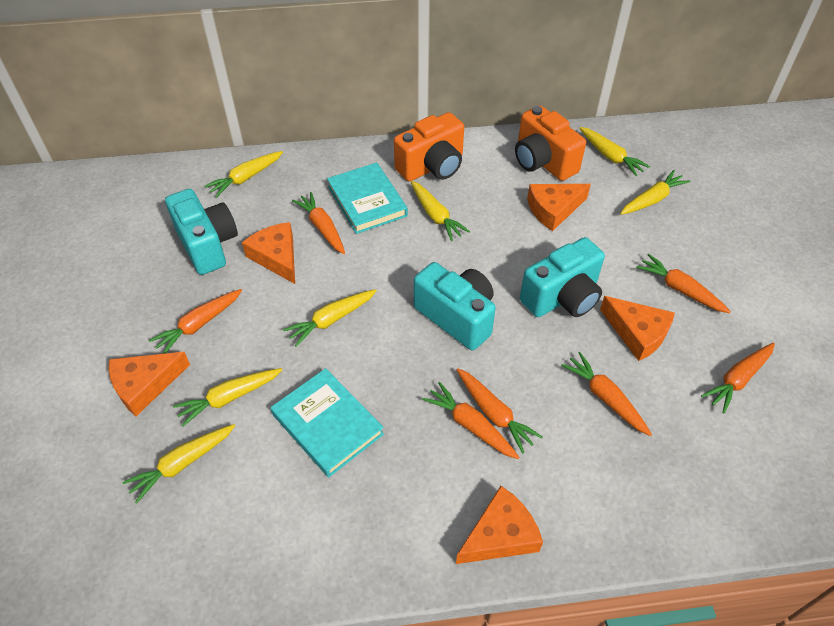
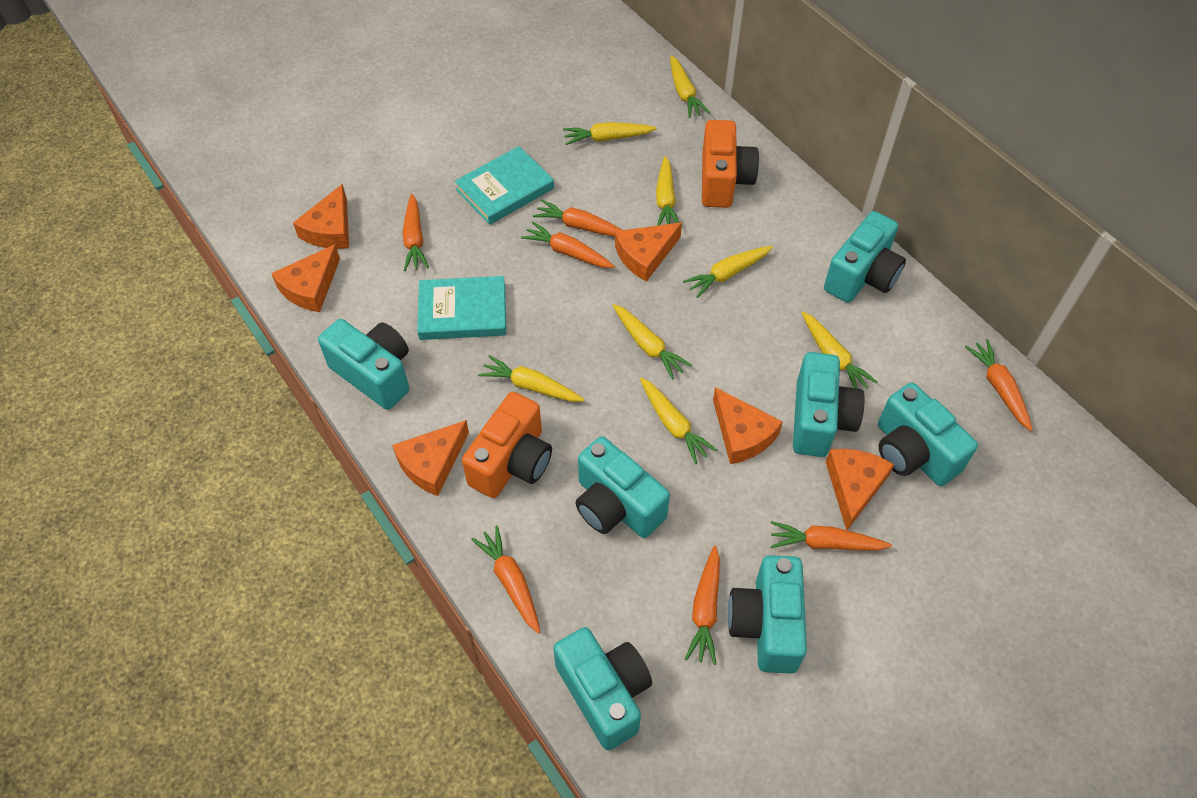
orange cheese: 5 -> 6
turquoise camera: 3 -> 7
yellow carrot: 7 -> 8

